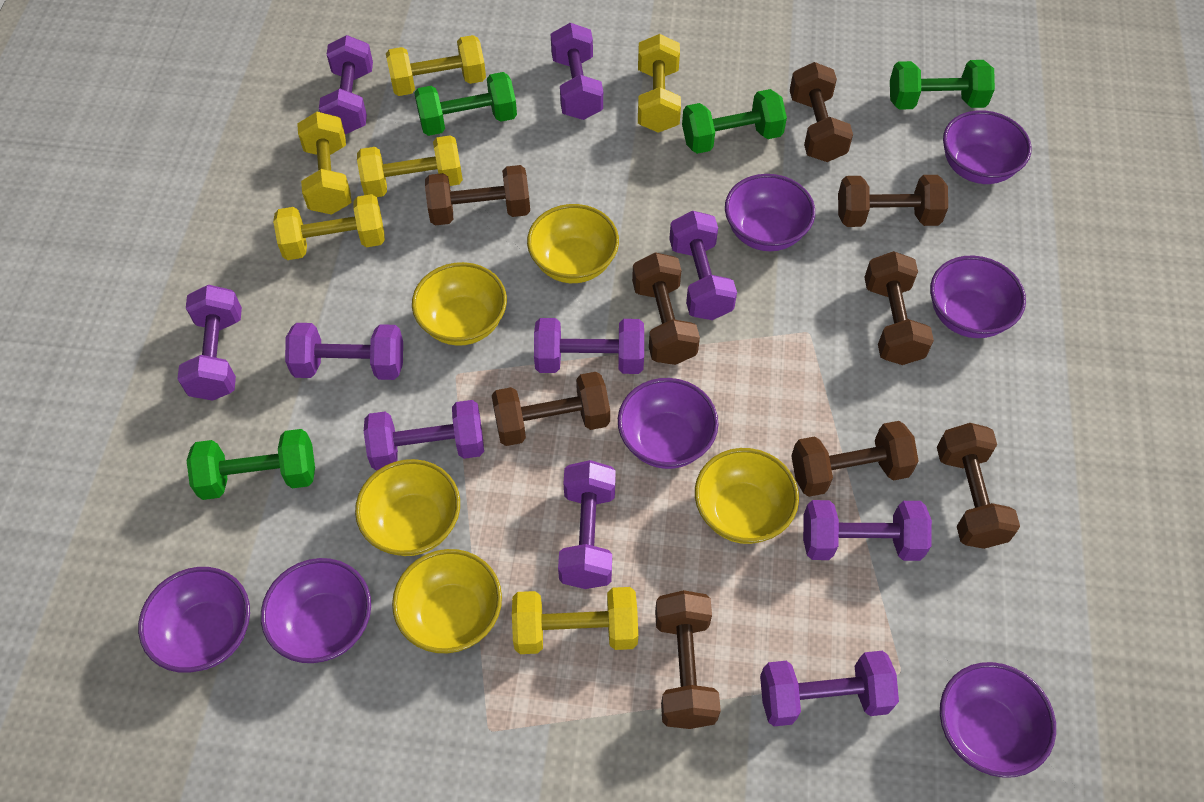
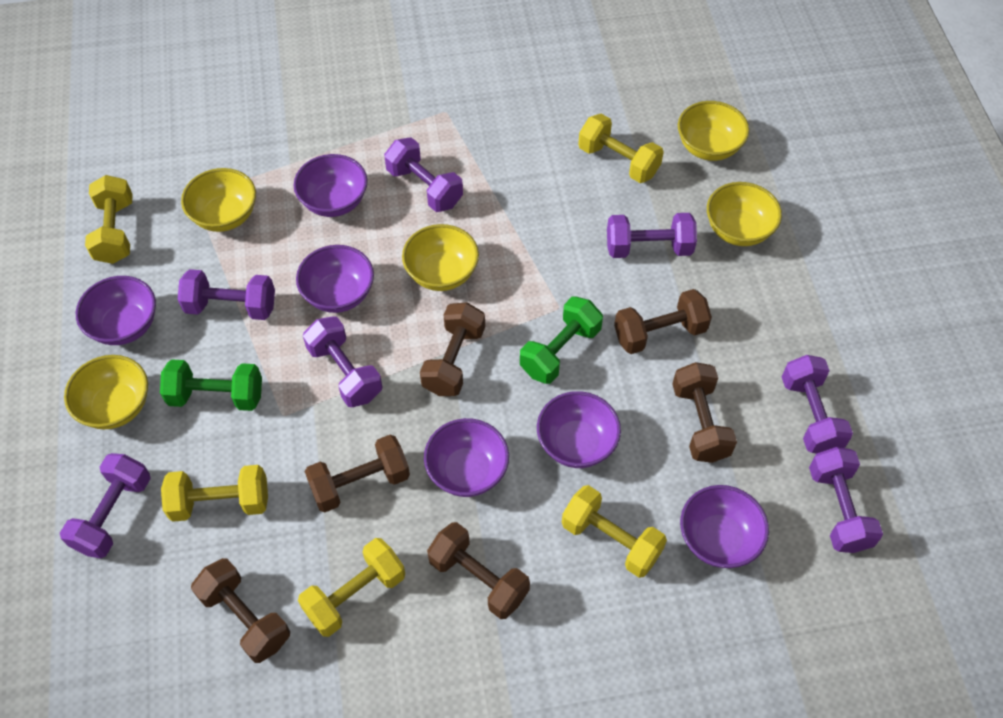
brown dumbbell: 9 -> 6
green dumbbell: 4 -> 2
purple bowl: 7 -> 6
purple dumbbell: 10 -> 7
yellow dumbbell: 6 -> 5

